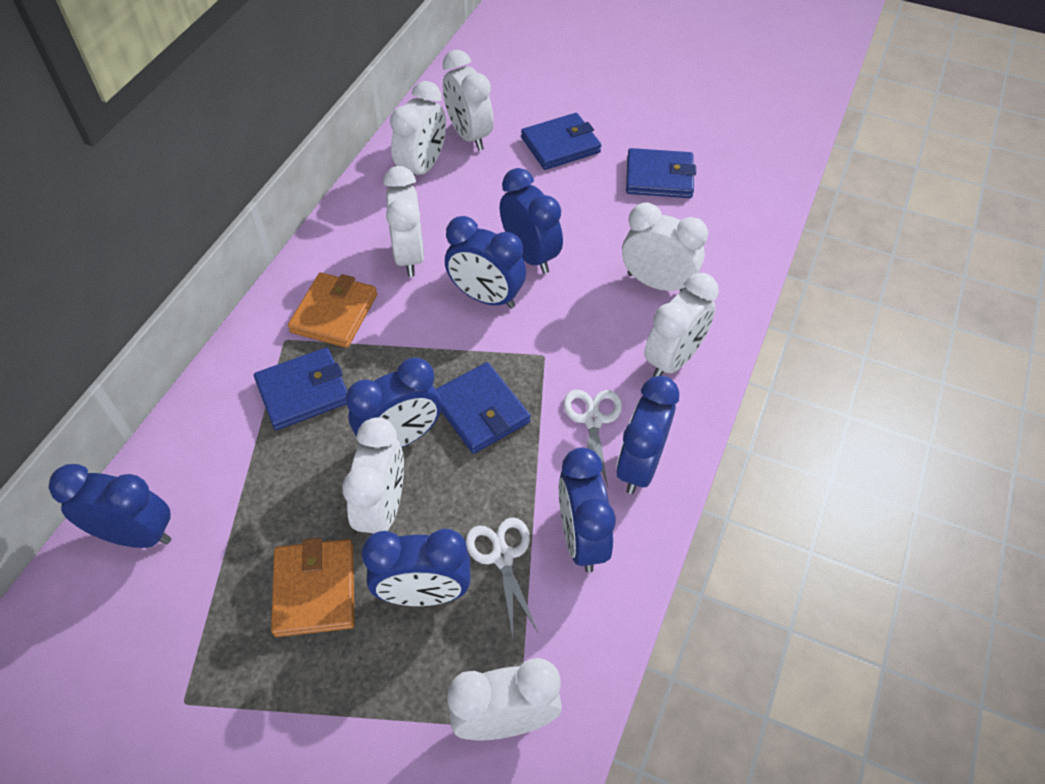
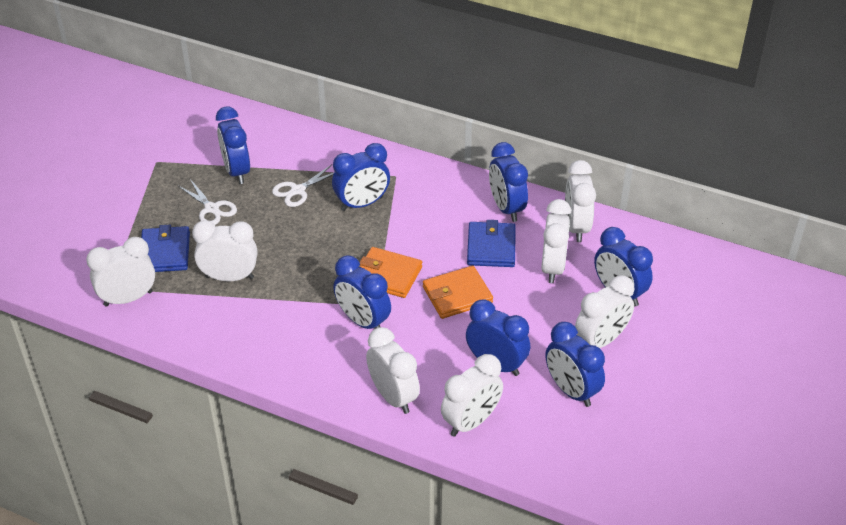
blue wallet: 4 -> 2

